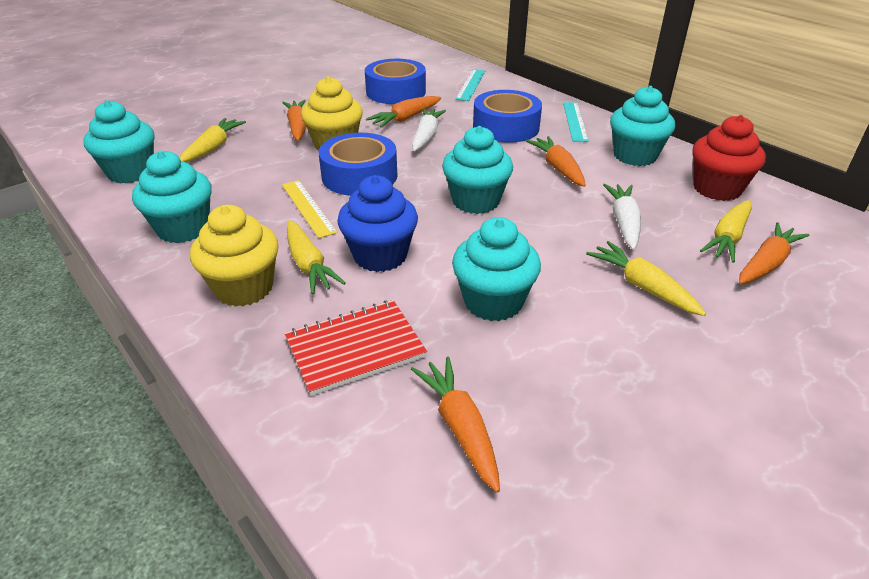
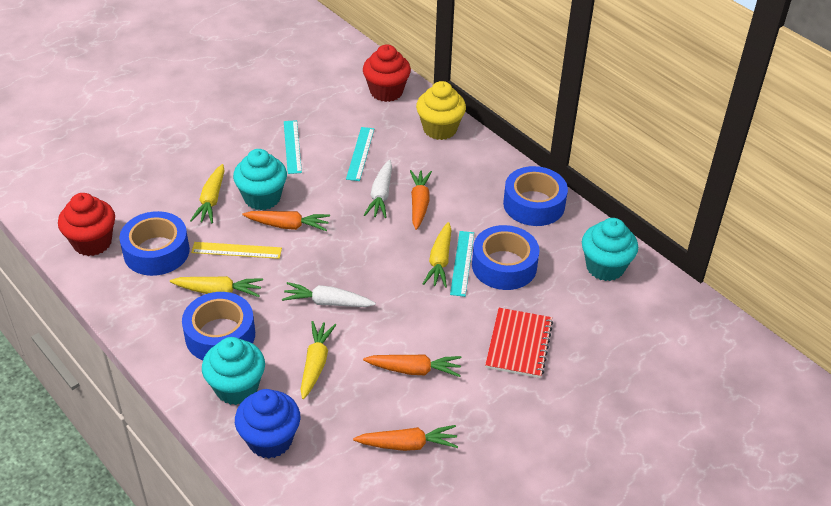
blue tape: 3 -> 4
orange carrot: 5 -> 4
red cupcake: 1 -> 2
turquoise cupcake: 5 -> 3
turquoise ruler: 2 -> 3
yellow cupcake: 2 -> 1

